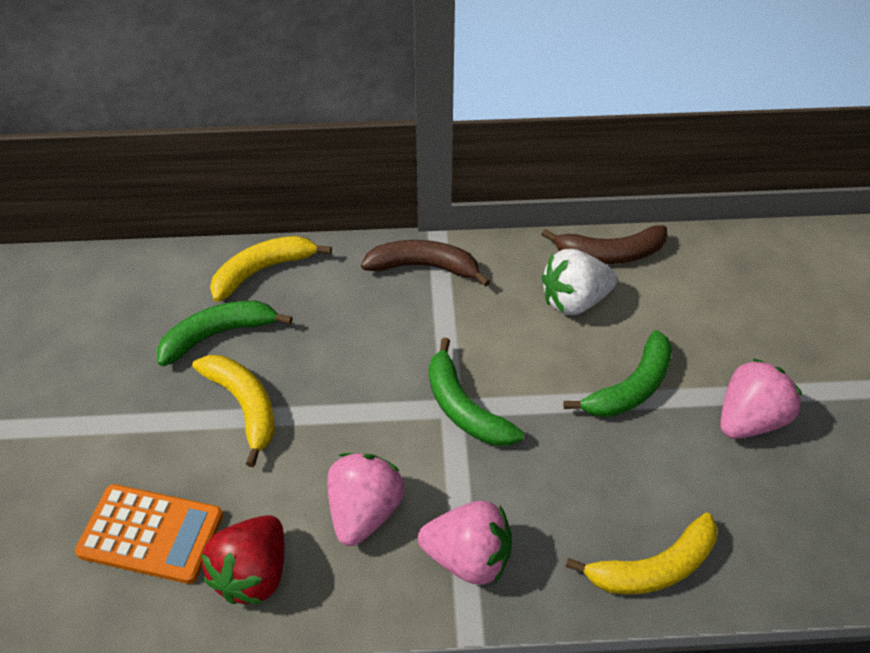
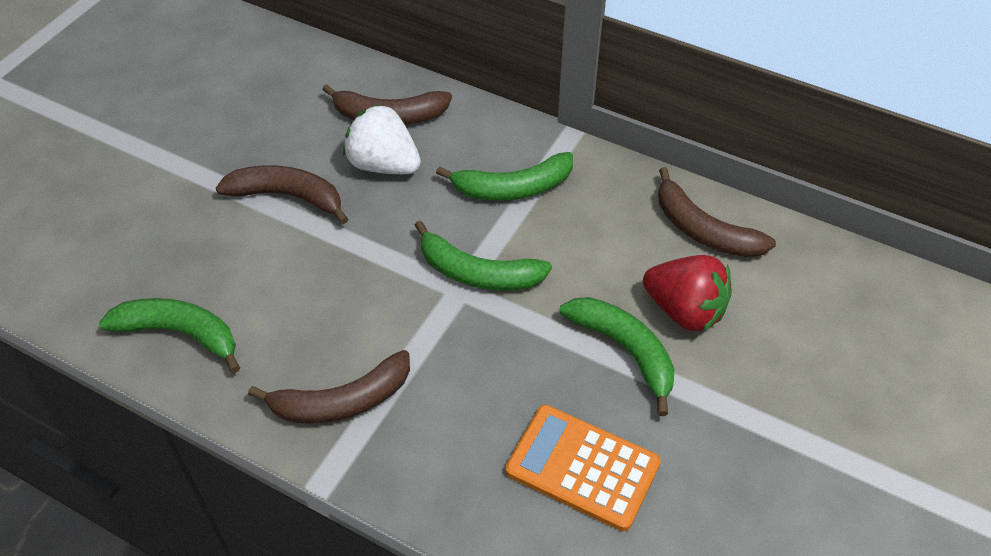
brown banana: 2 -> 4
green banana: 3 -> 4
pink strawberry: 3 -> 0
yellow banana: 3 -> 0

